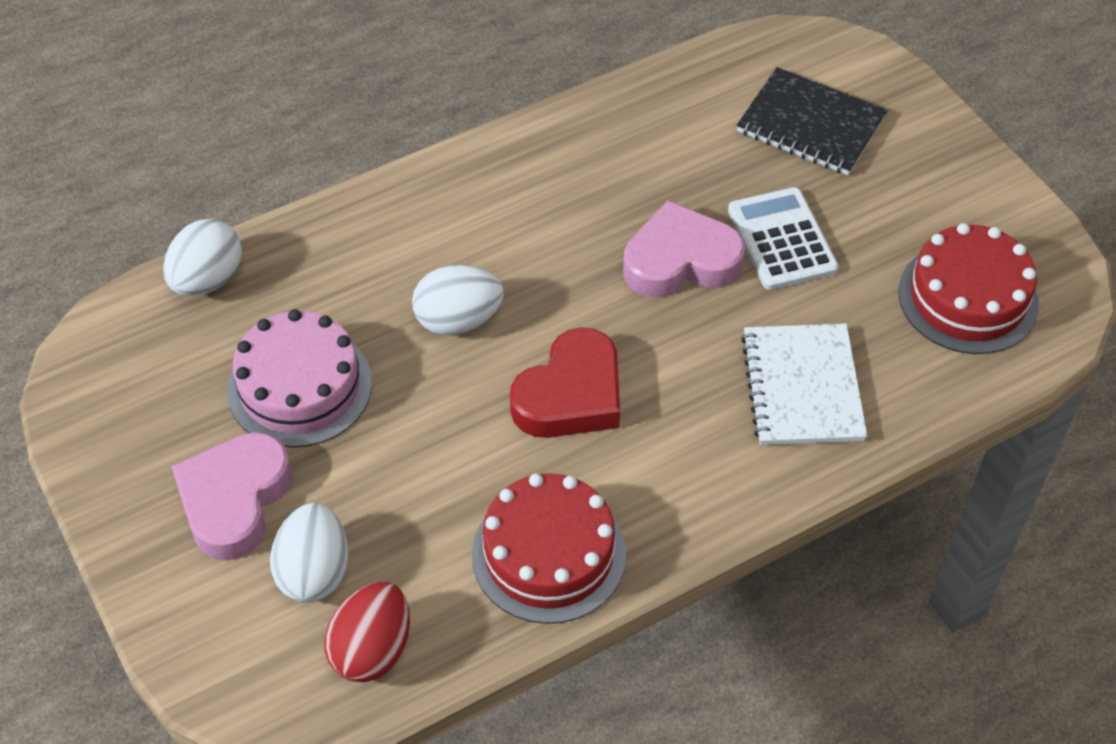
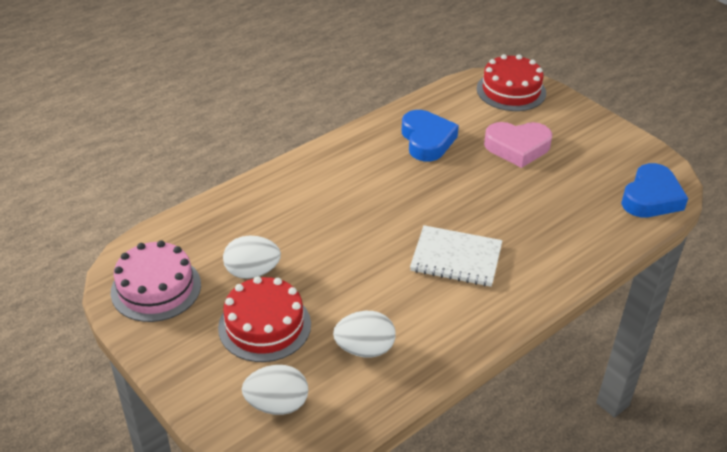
black notebook: 1 -> 0
blue heart: 0 -> 2
pink heart: 2 -> 1
red egg: 1 -> 0
red heart: 1 -> 0
white calculator: 1 -> 0

